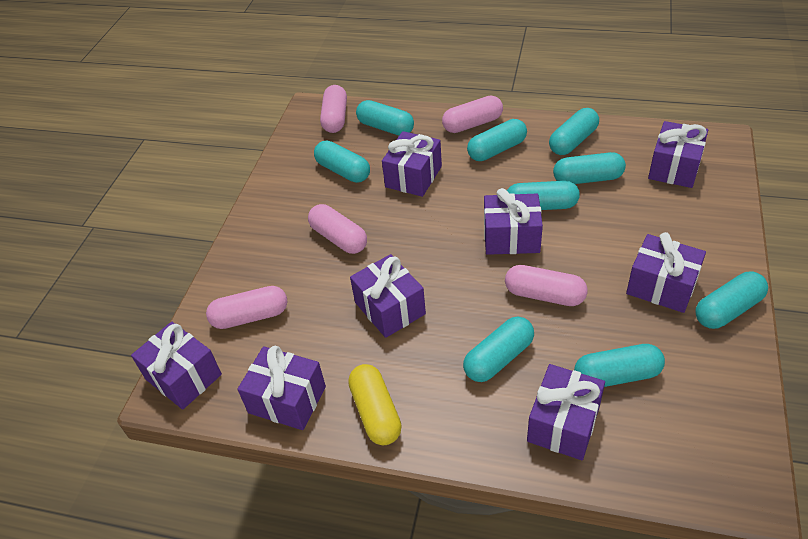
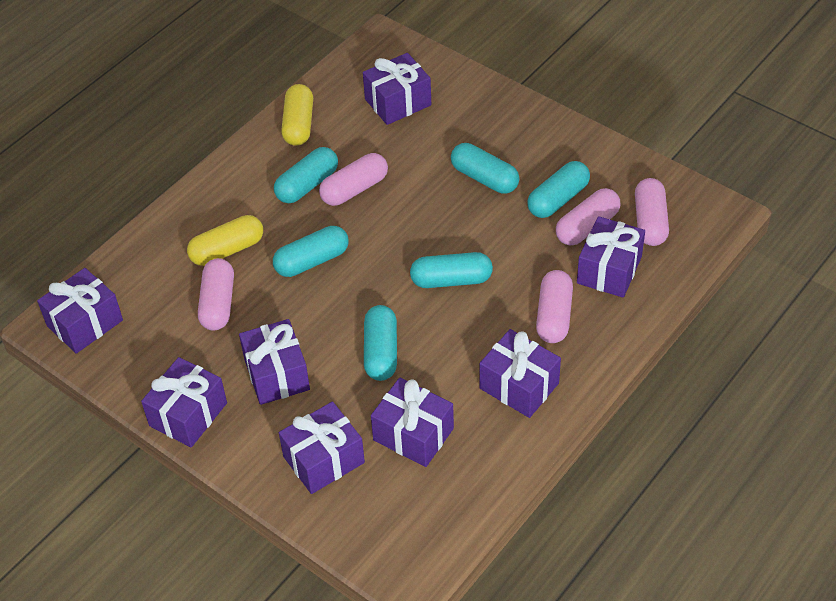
turquoise capsule: 9 -> 6
yellow capsule: 1 -> 2

